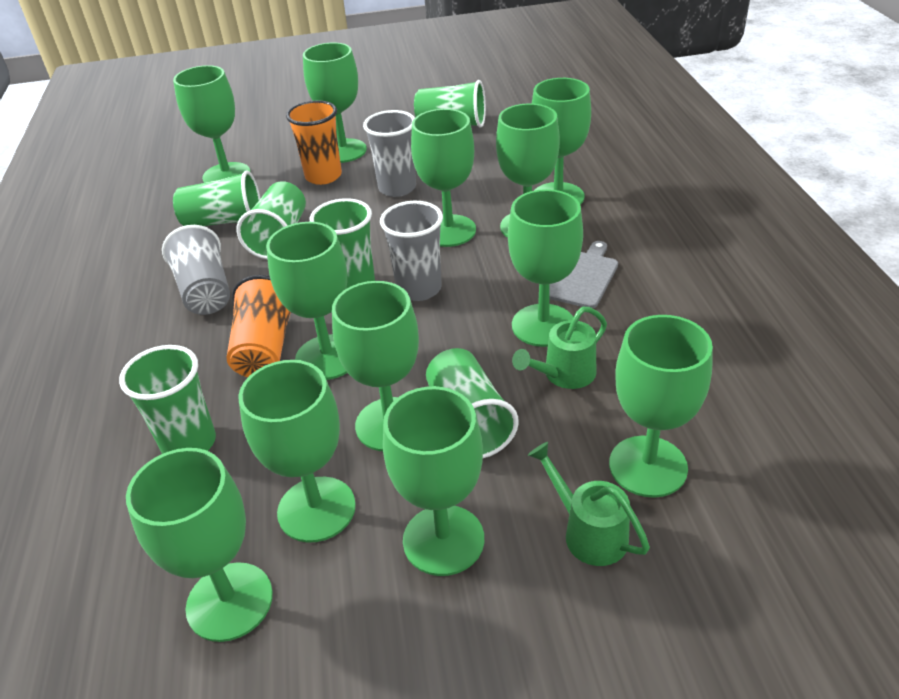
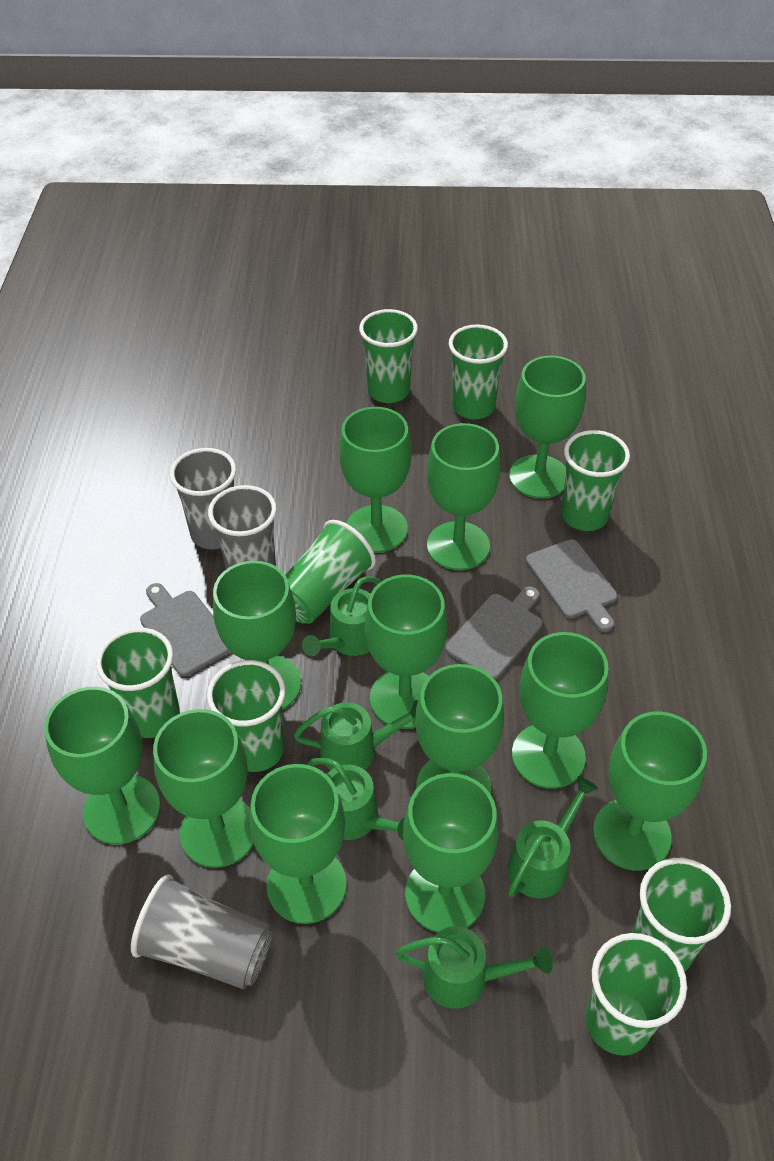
green cup: 6 -> 8
green watering can: 2 -> 5
grey cutting board: 1 -> 3
orange cup: 2 -> 0

